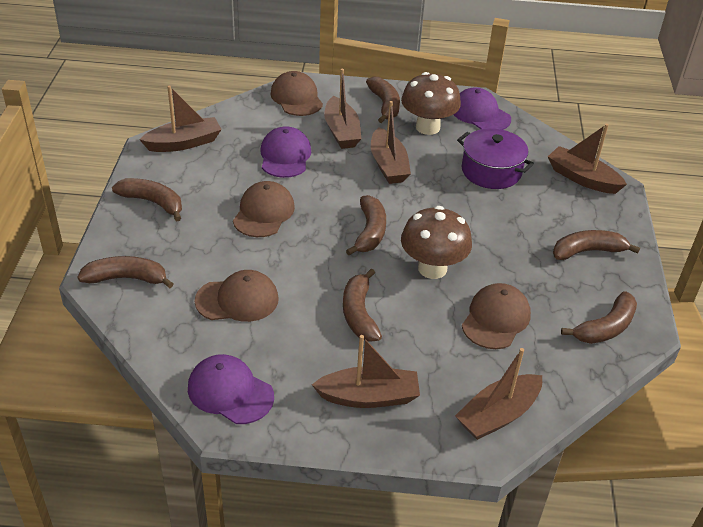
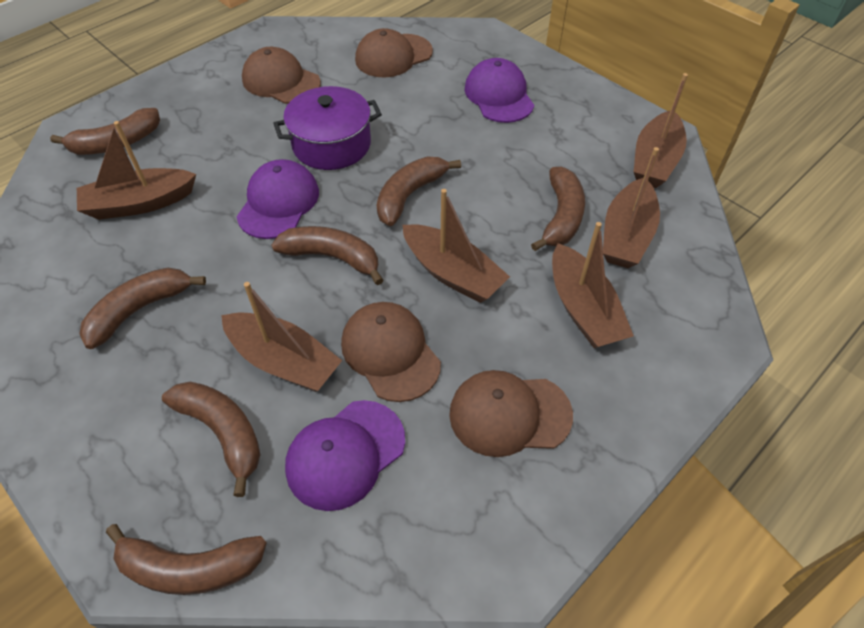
brown mushroom: 2 -> 0

